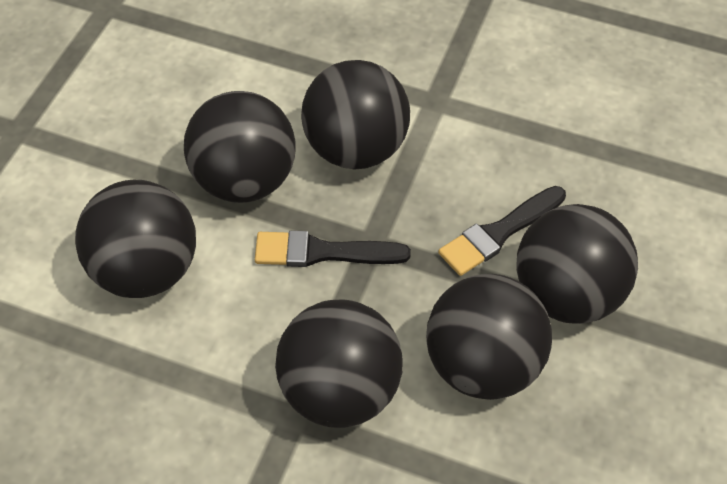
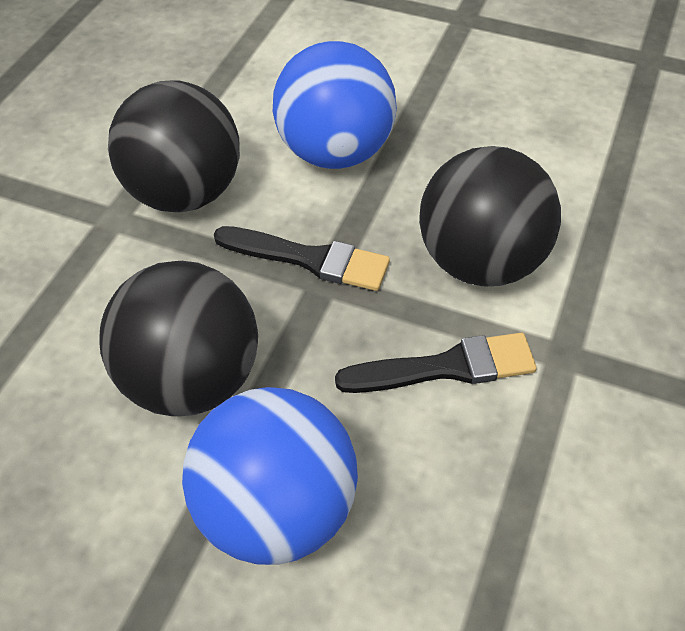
black ball: 6 -> 3
blue ball: 0 -> 2

